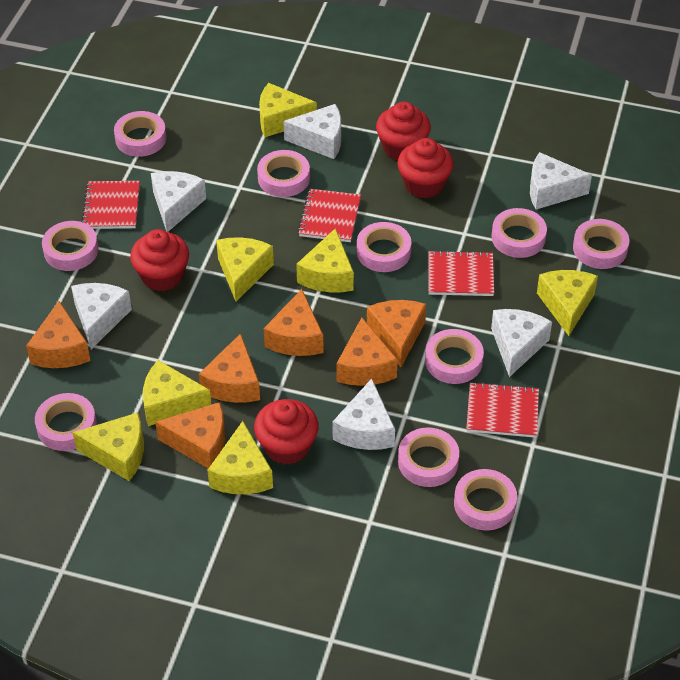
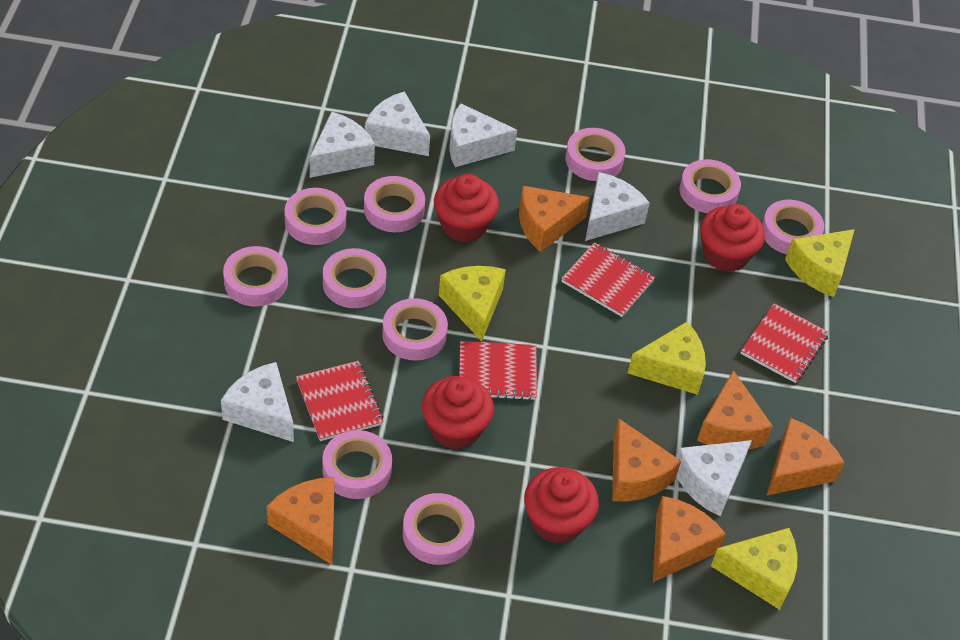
yellow cheese: 7 -> 4

